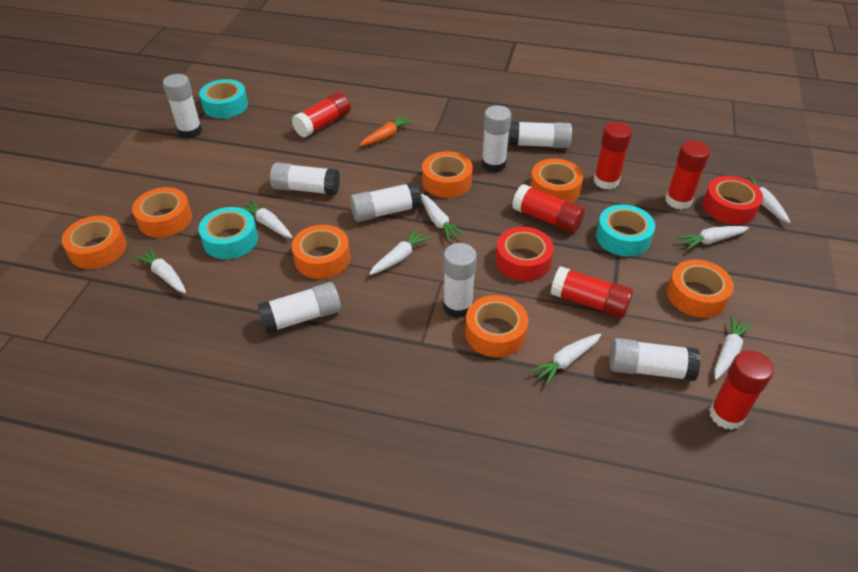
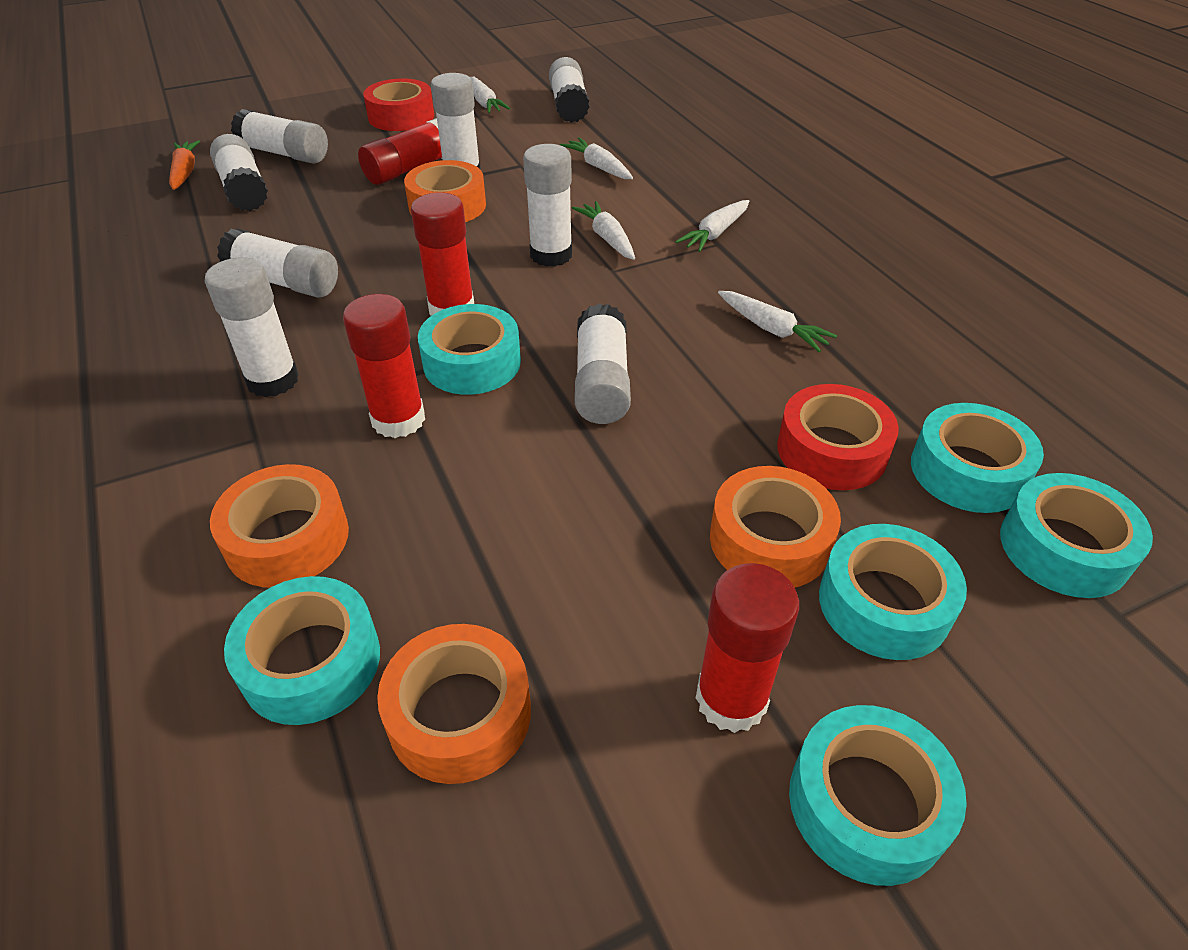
orange tape: 7 -> 4
red glue stick: 6 -> 4
turquoise tape: 3 -> 6
white carrot: 8 -> 5

